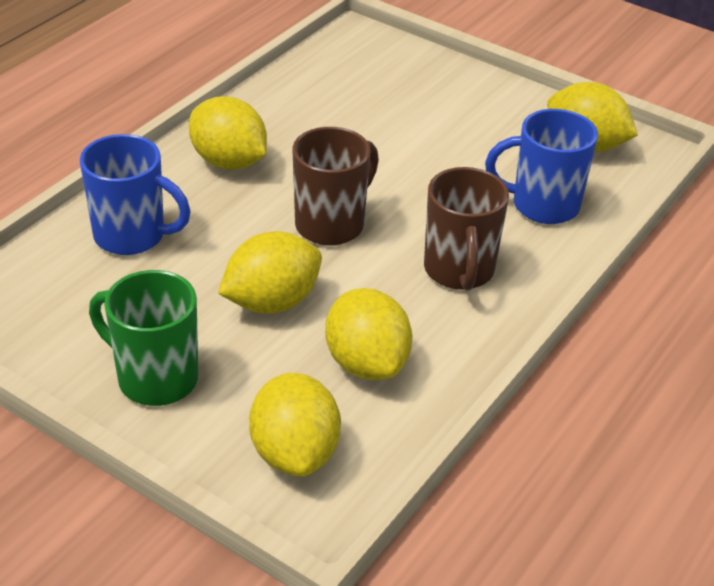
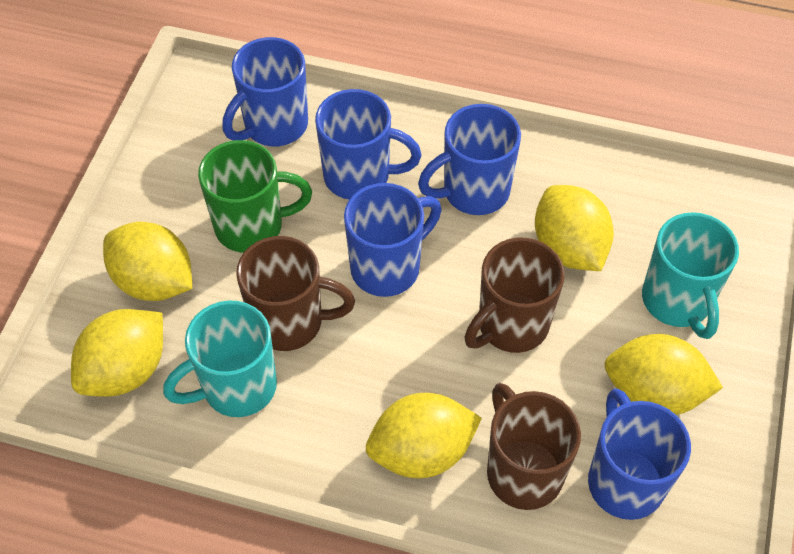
blue mug: 2 -> 5
brown mug: 2 -> 3
turquoise mug: 0 -> 2

